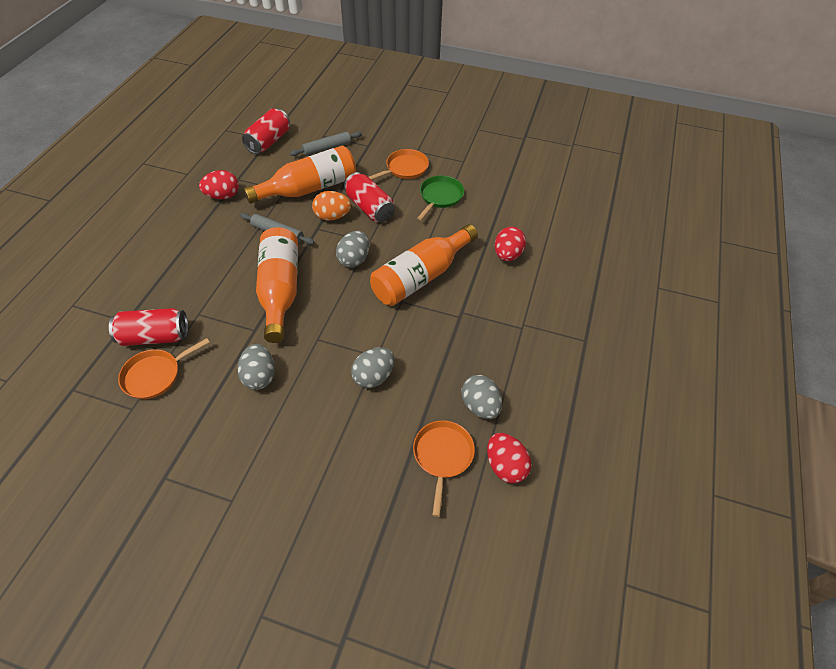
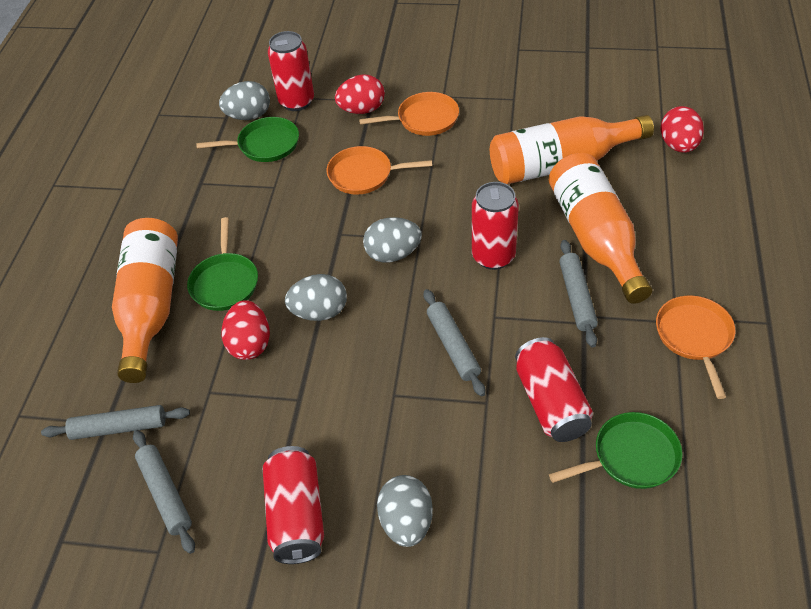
green pan: 1 -> 3
grey rolling pin: 2 -> 4
orange egg: 1 -> 0
red can: 3 -> 4

